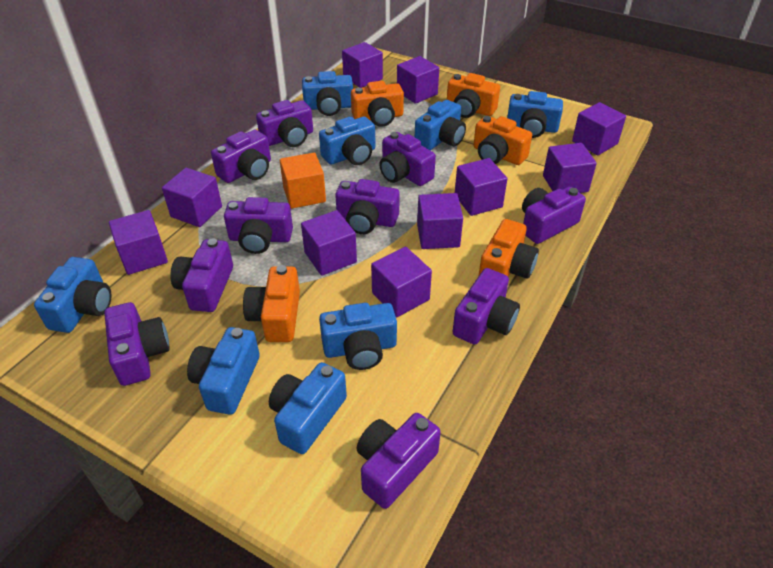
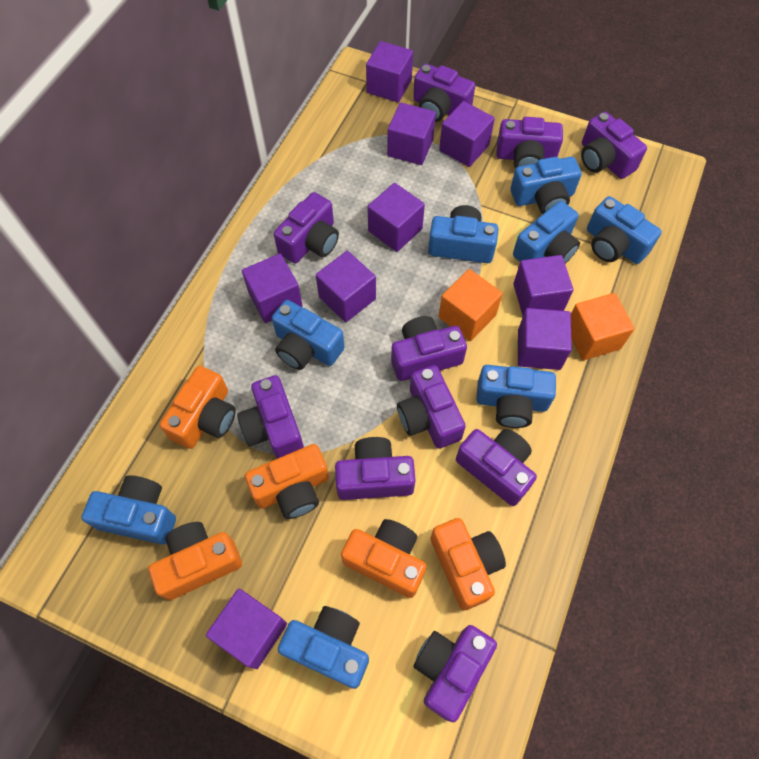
orange cube: 1 -> 2
purple cube: 10 -> 9

